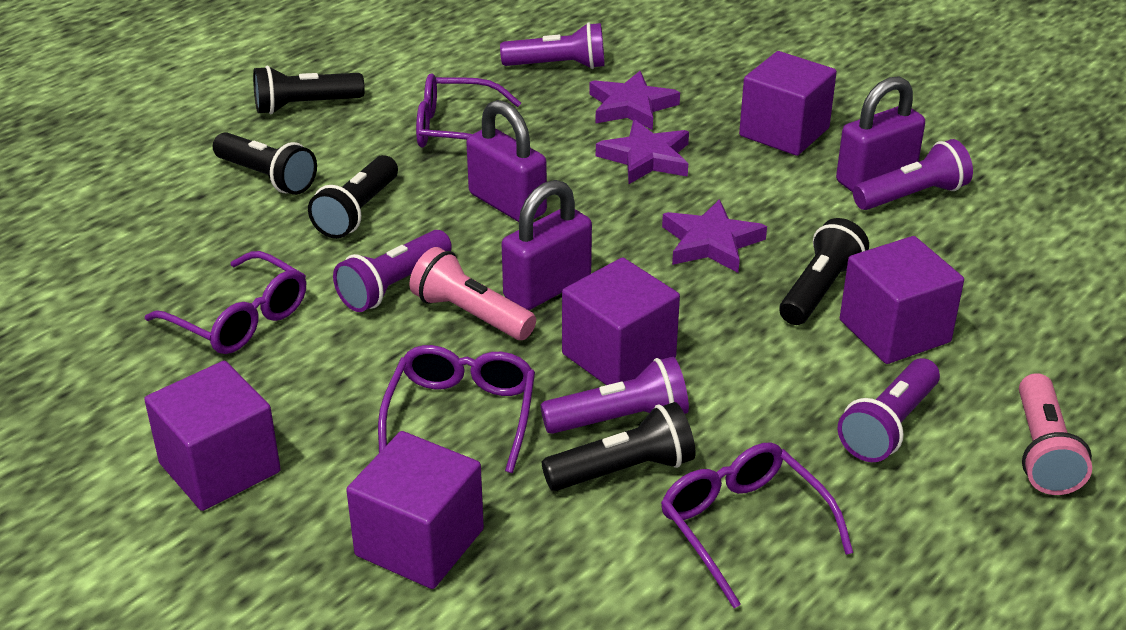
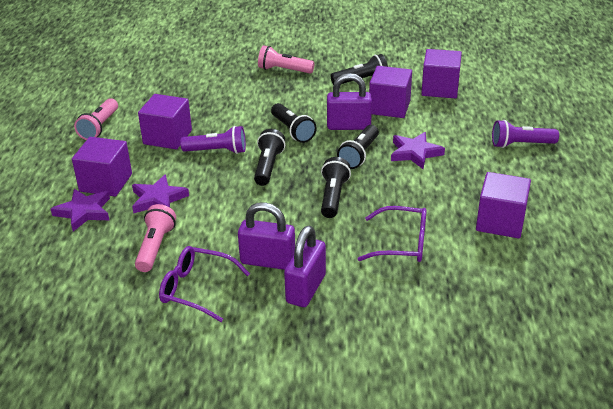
pink flashlight: 2 -> 3
purple flashlight: 5 -> 2
purple glasses: 4 -> 2

